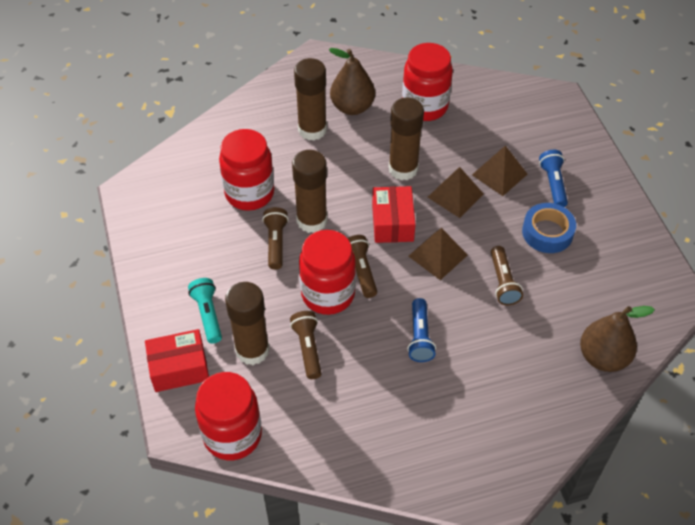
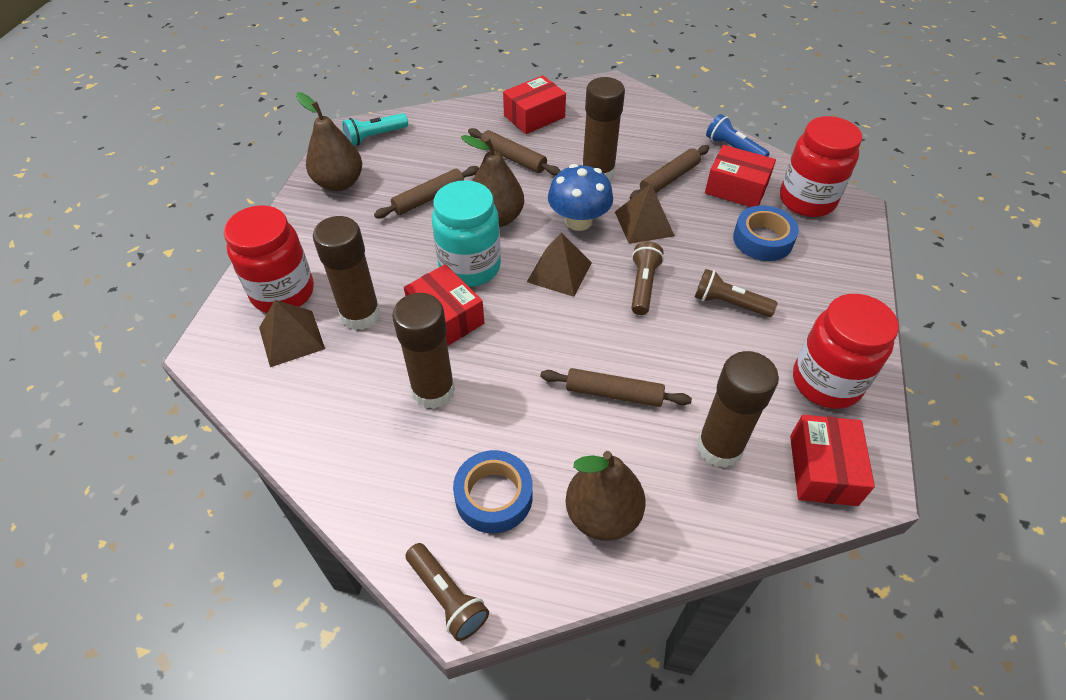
blue flashlight: 2 -> 1
blue mushroom: 0 -> 1
blue tape: 1 -> 2
brown flashlight: 4 -> 3
brown pear: 2 -> 3
brown rolling pin: 0 -> 4
red box: 2 -> 4
red jar: 4 -> 3
turquoise jar: 0 -> 1

